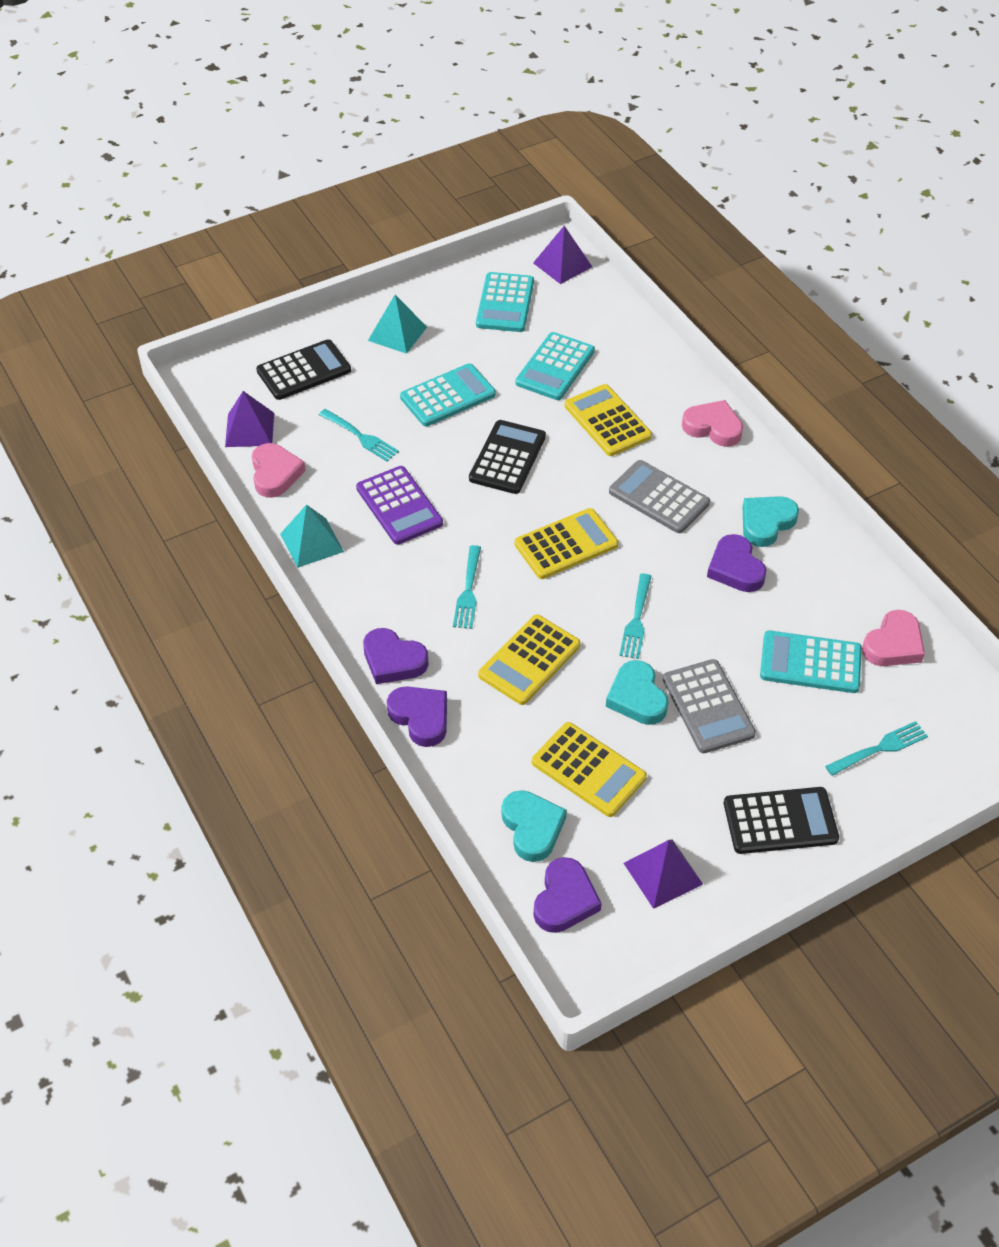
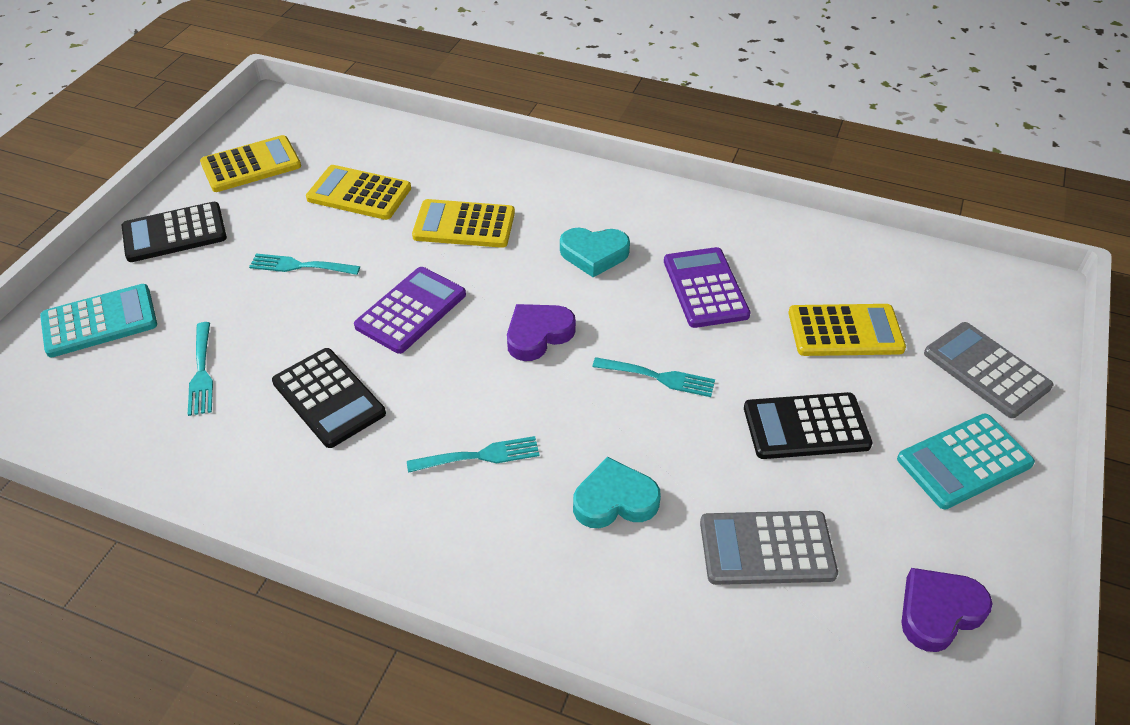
pink heart: 3 -> 0
purple calculator: 1 -> 2
purple heart: 4 -> 2
purple pyramid: 3 -> 0
turquoise calculator: 4 -> 2
turquoise heart: 3 -> 2
turquoise pyramid: 2 -> 0

